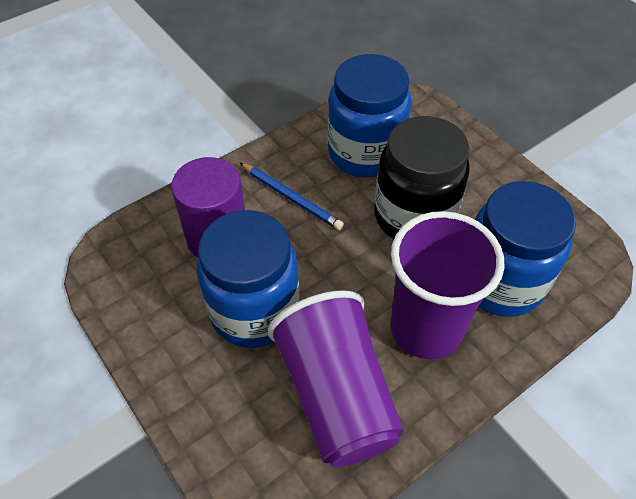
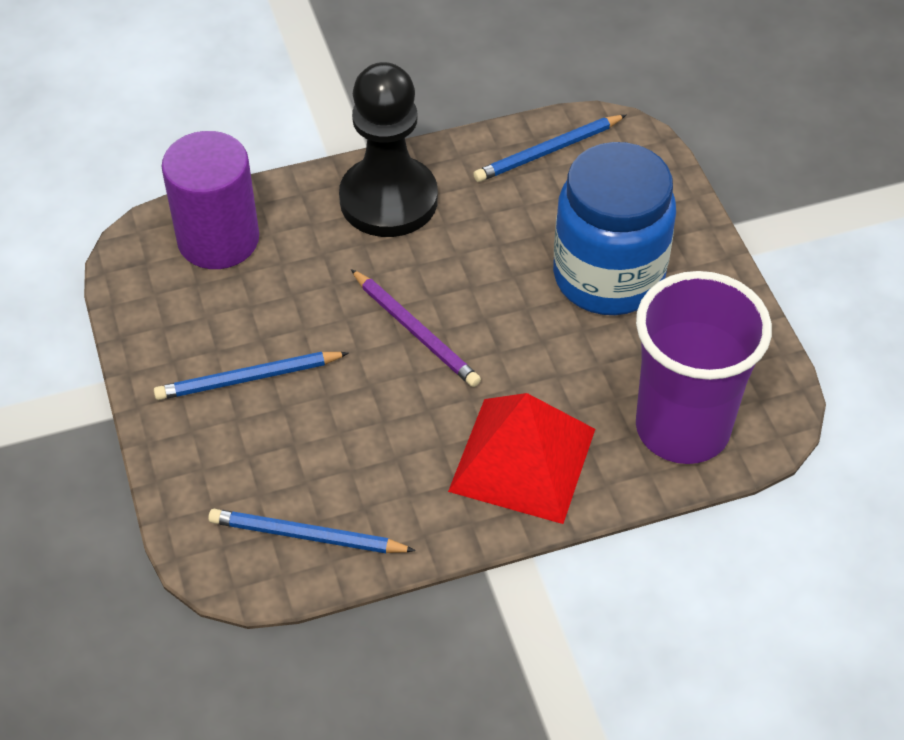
black jar: 1 -> 0
black pawn: 0 -> 1
blue jar: 3 -> 1
blue pencil: 1 -> 3
purple cup: 2 -> 1
purple pencil: 0 -> 1
red pyramid: 0 -> 1

